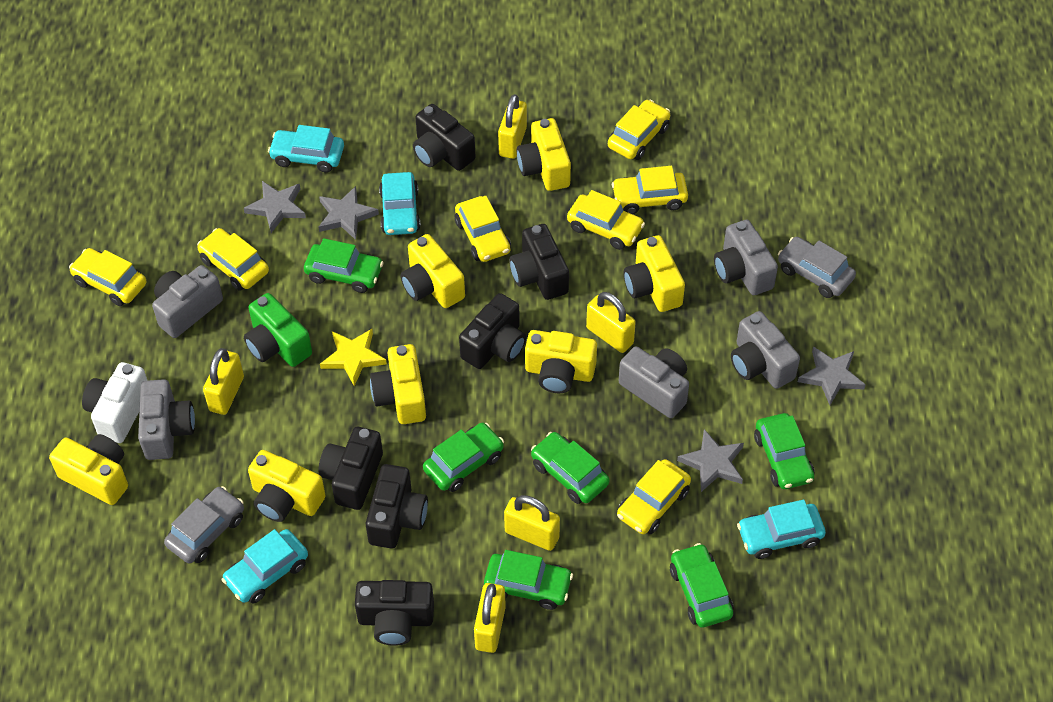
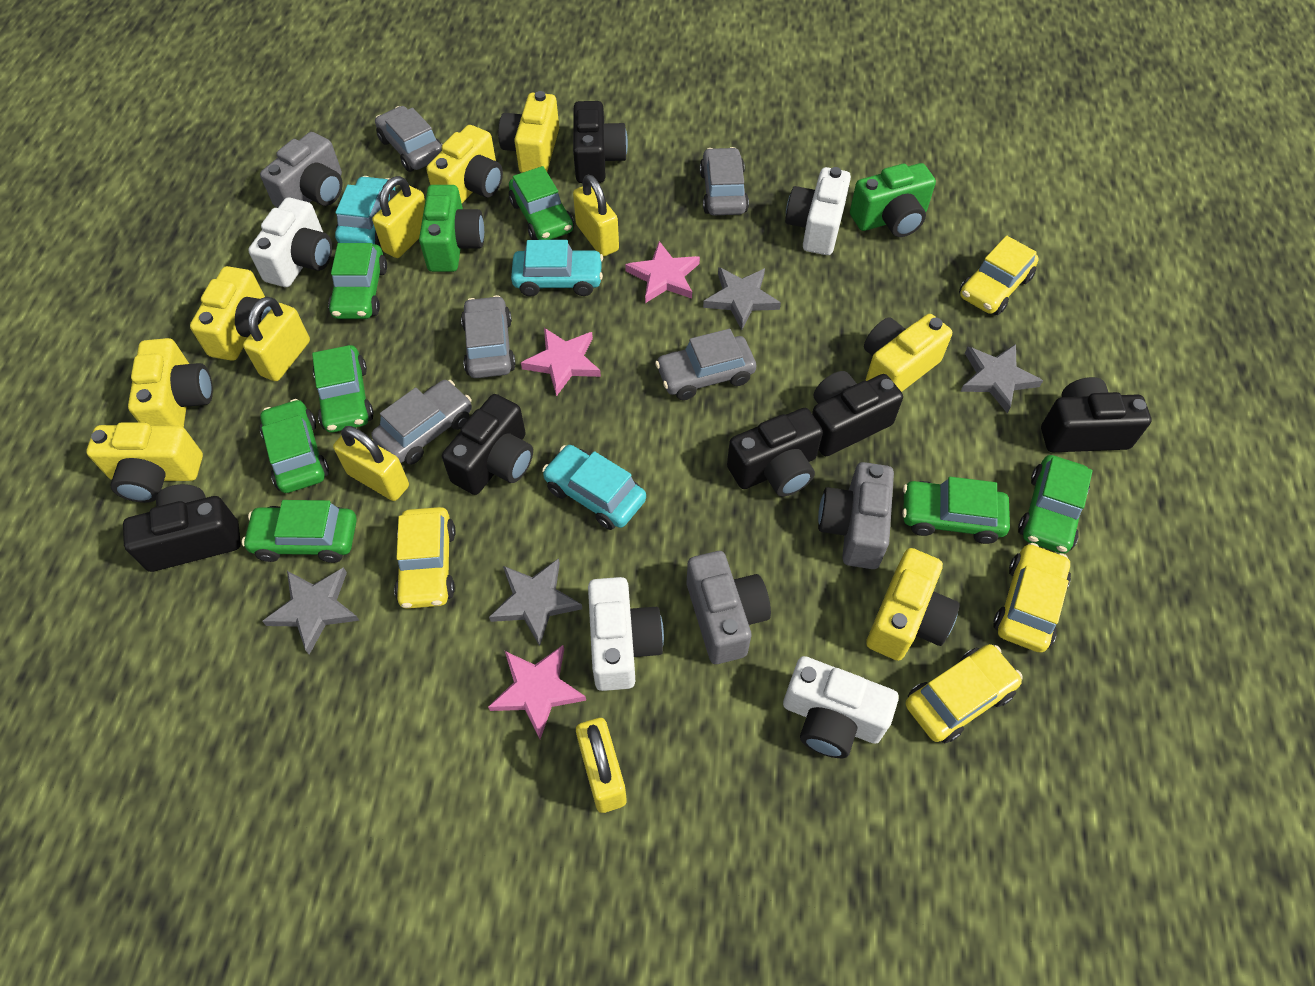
green camera: 1 -> 2
green car: 6 -> 7
grey camera: 5 -> 3
grey car: 2 -> 5
pink star: 0 -> 3
turquoise car: 4 -> 3
white camera: 1 -> 4
yellow car: 7 -> 4
yellow star: 1 -> 0

